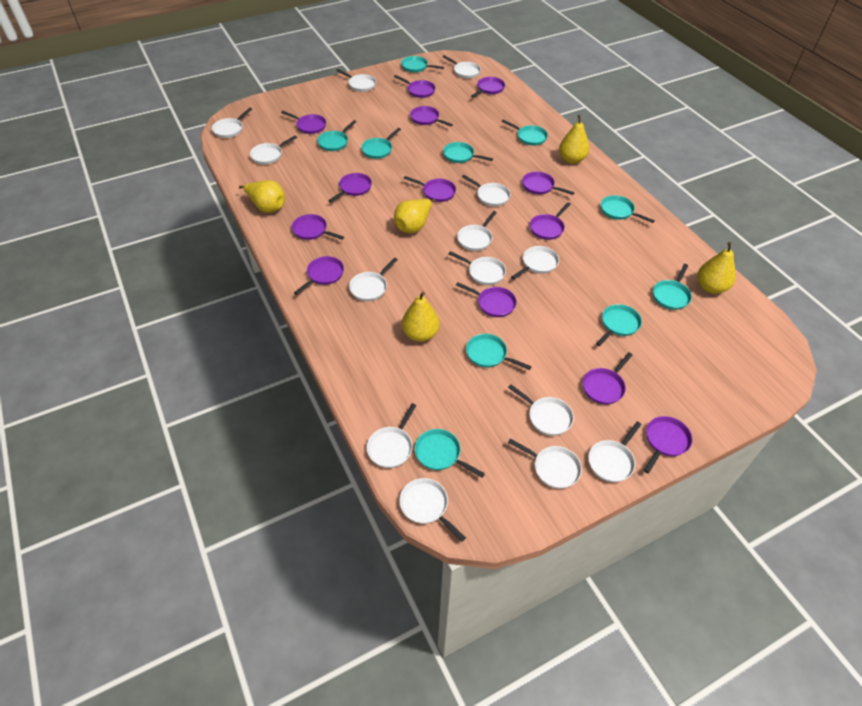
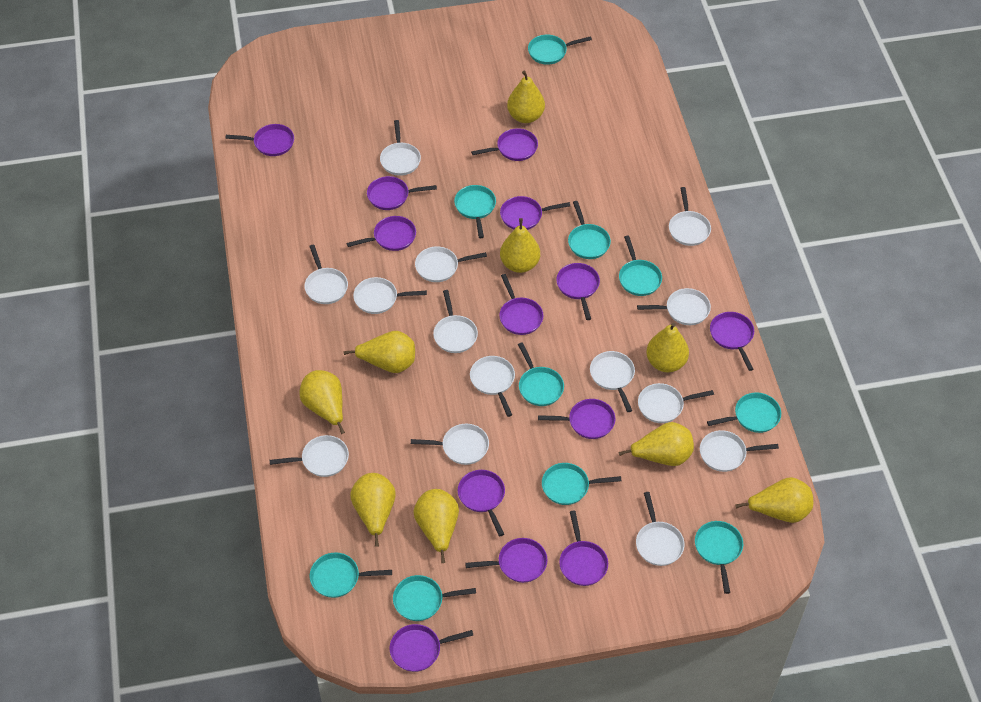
yellow pear: 5 -> 9

